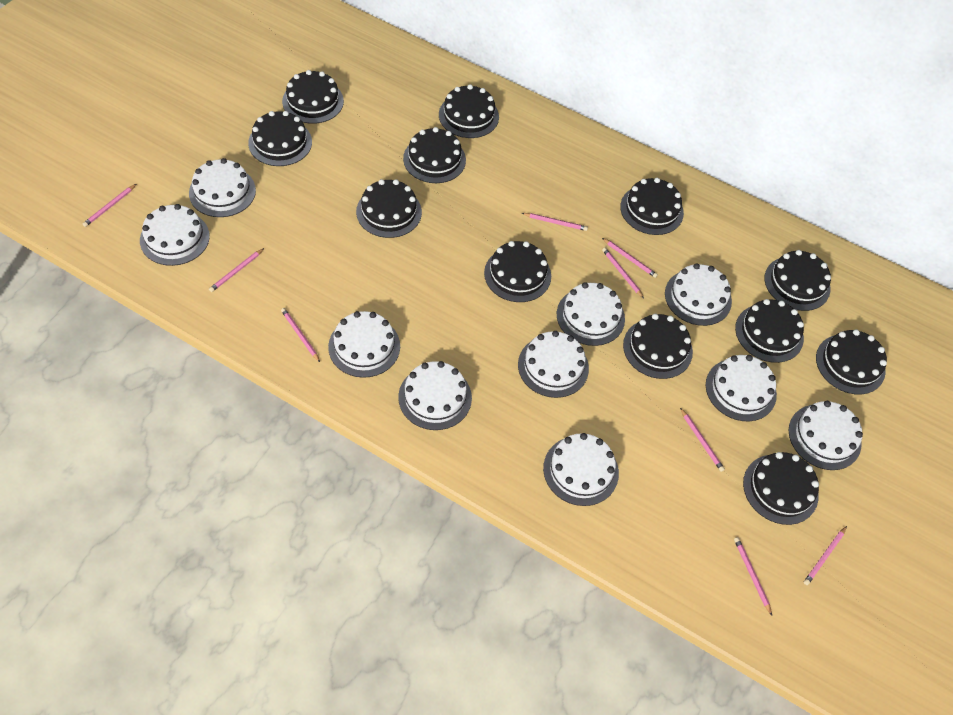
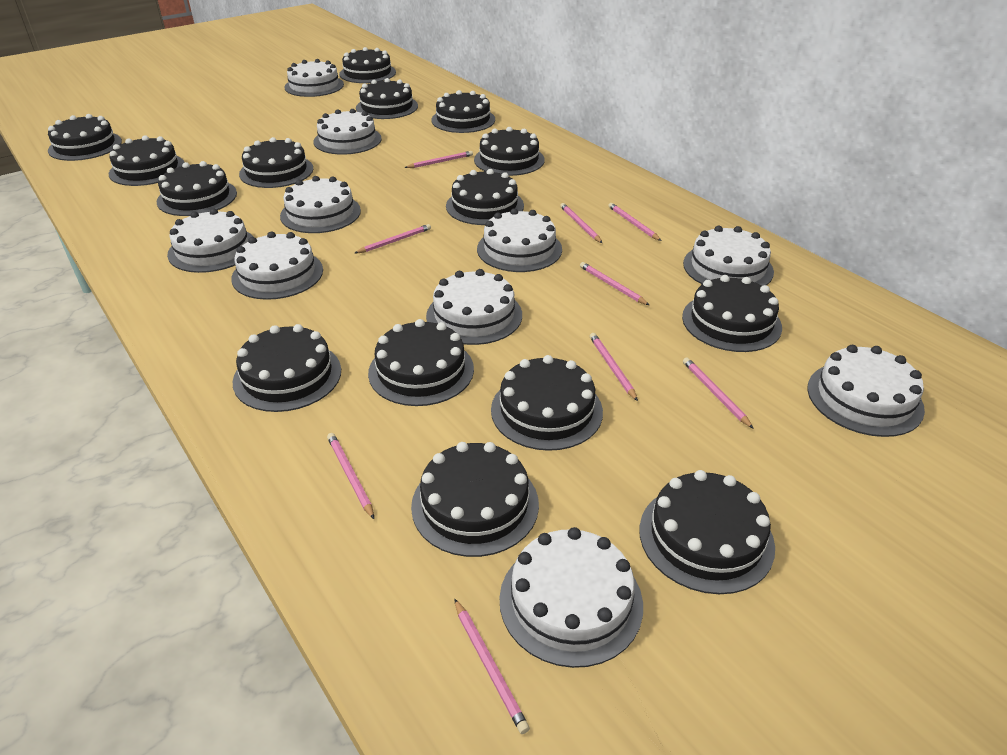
black cake: 12 -> 15

